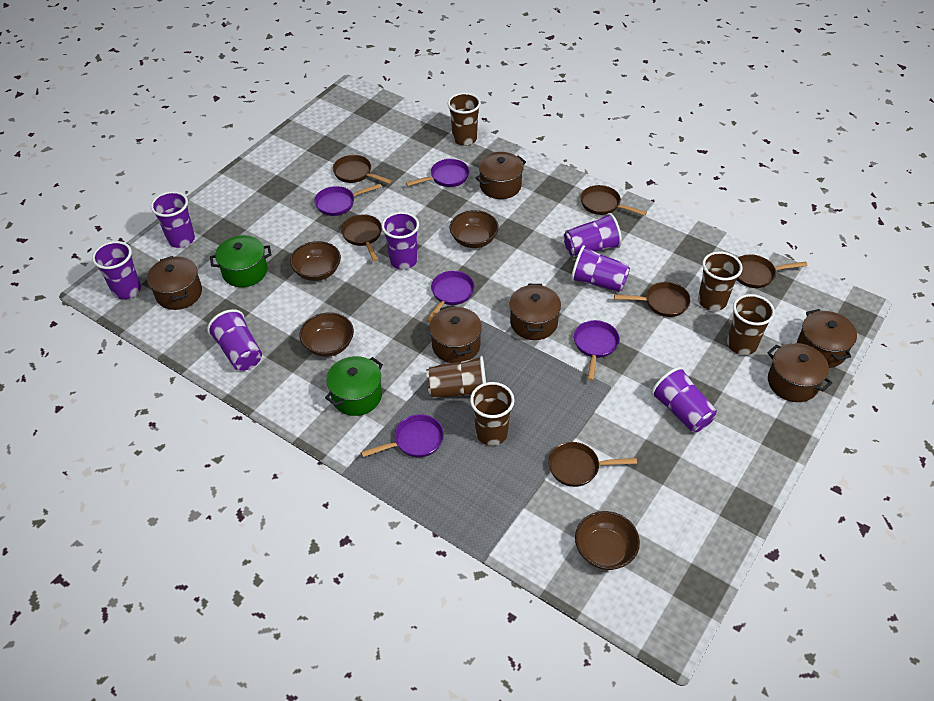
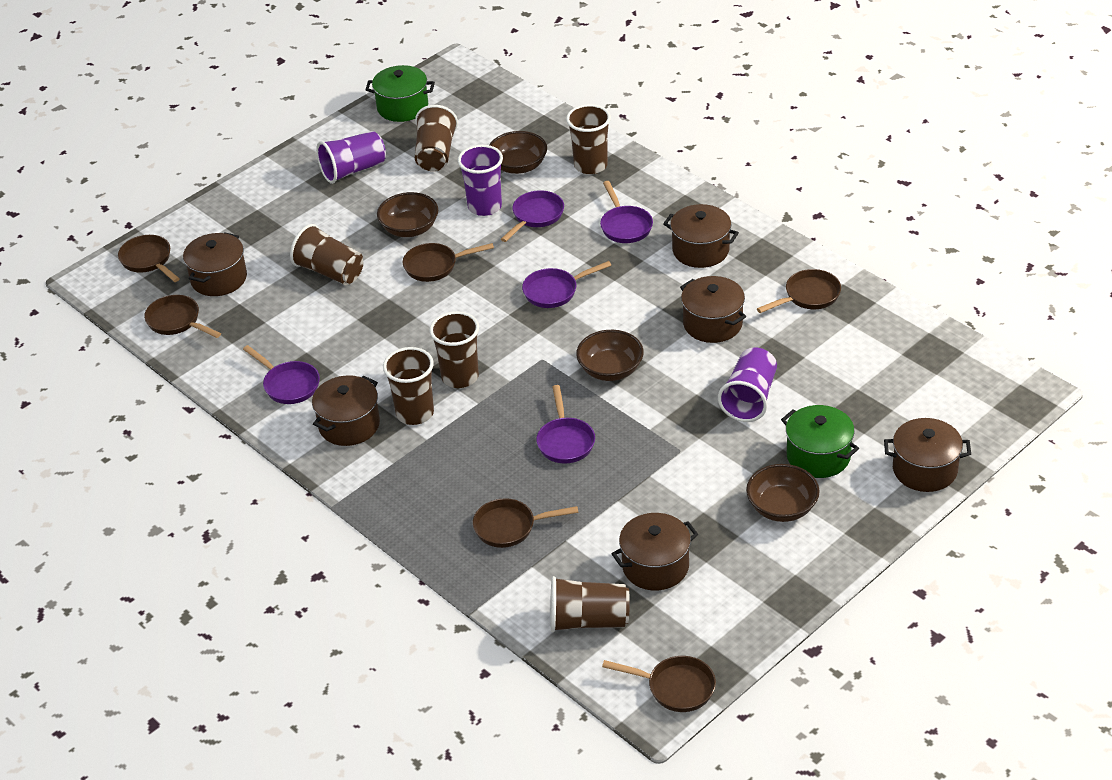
brown cup: 5 -> 6
purple cup: 7 -> 3

